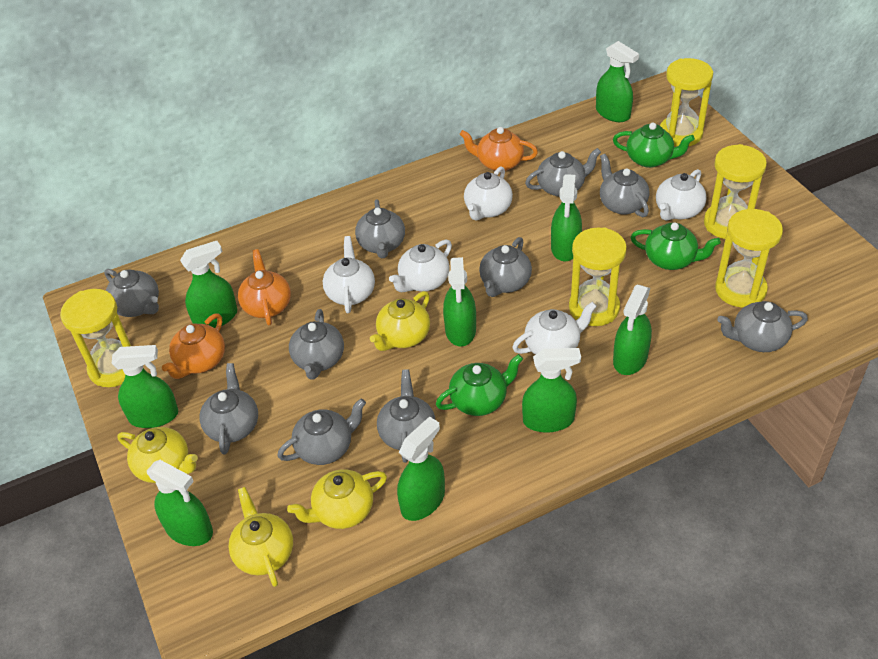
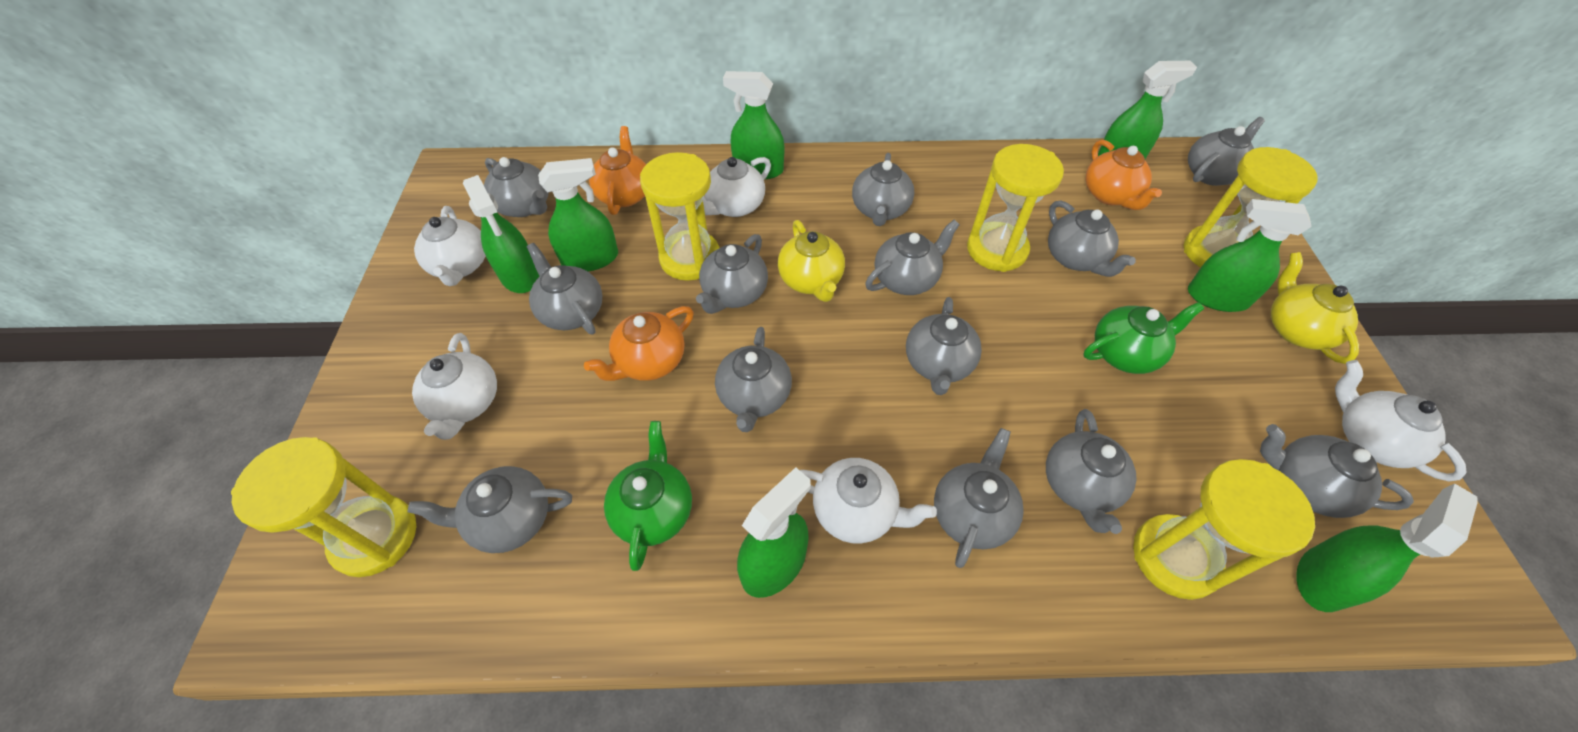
green spray bottle: 9 -> 7
green teapot: 3 -> 2
grey teapot: 10 -> 13
yellow teapot: 4 -> 2

